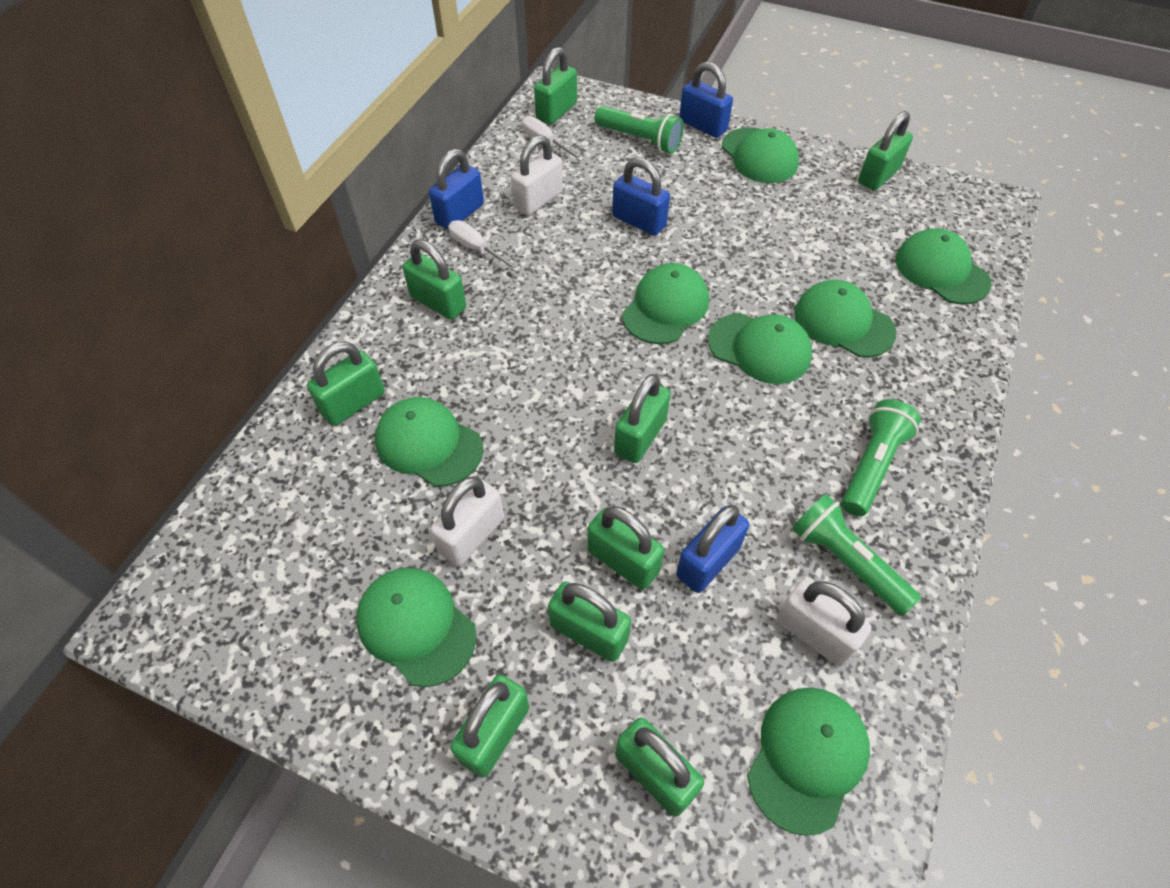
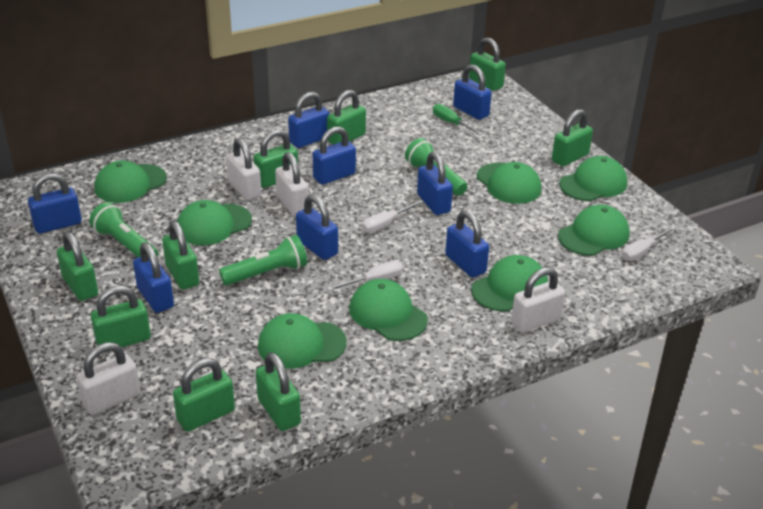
blue padlock: 4 -> 8
green screwdriver: 0 -> 1
white padlock: 3 -> 4
white screwdriver: 2 -> 3

